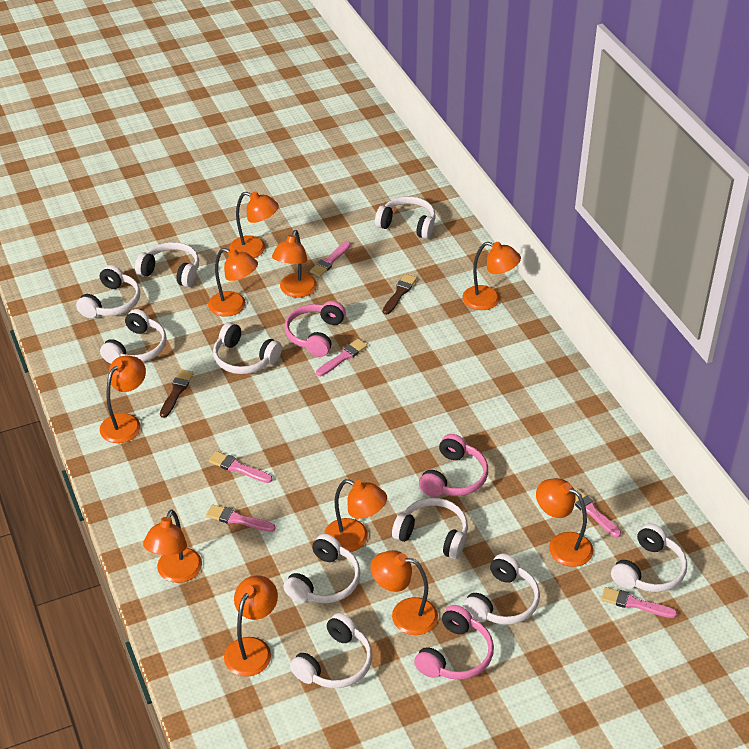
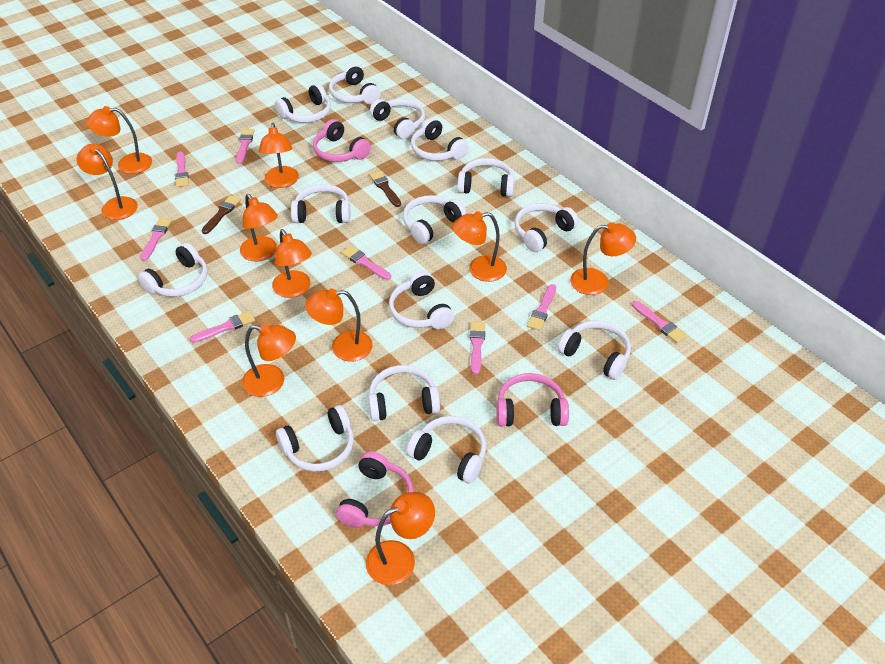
pink brush: 6 -> 8
white headphones: 10 -> 14

